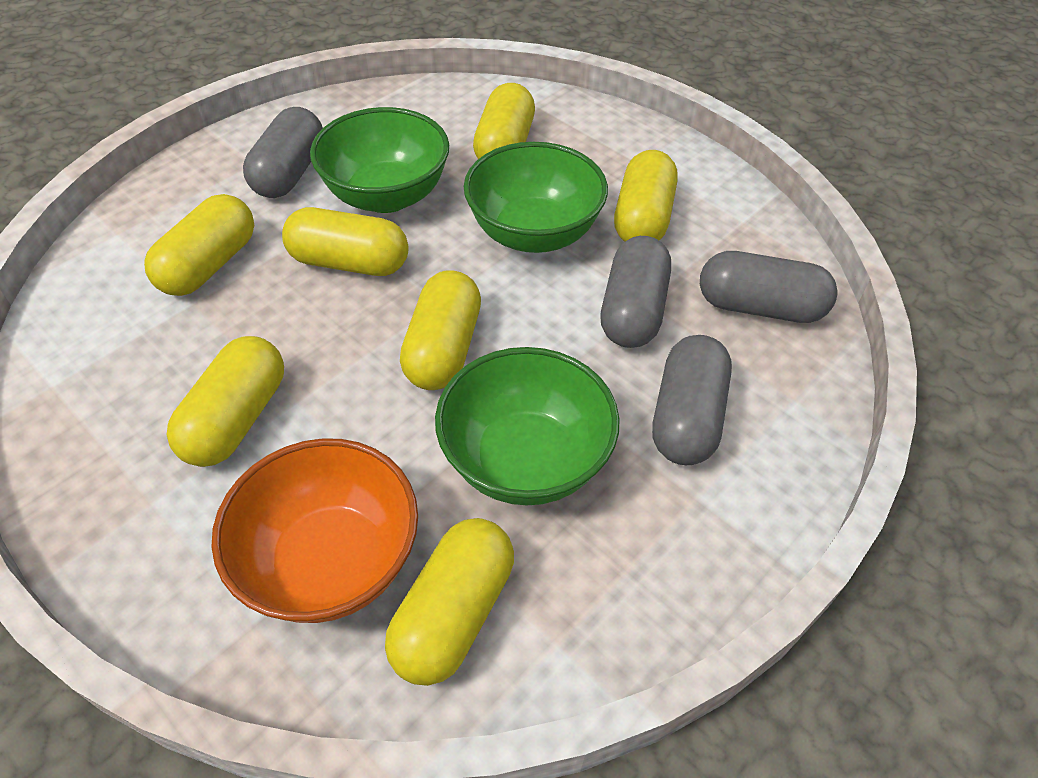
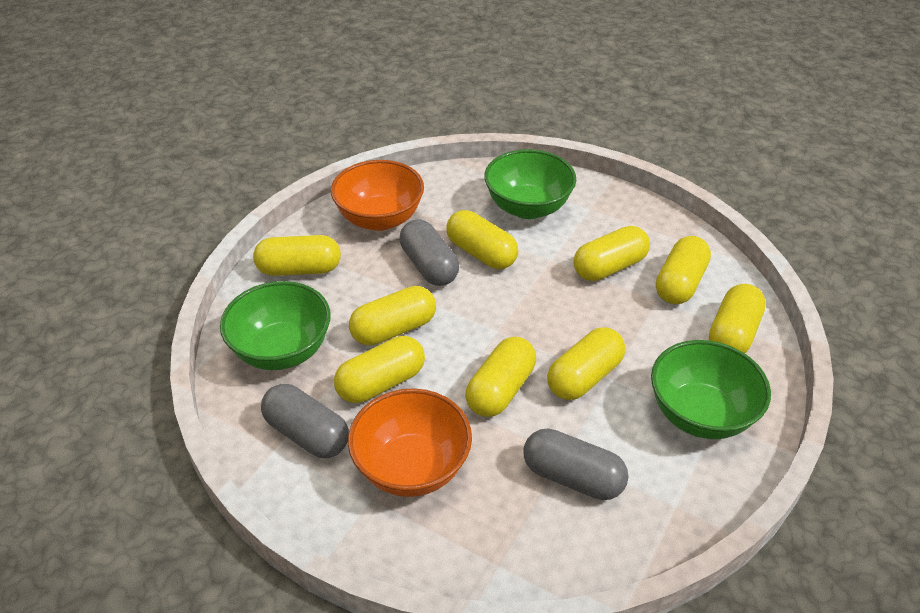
grey capsule: 4 -> 3
orange bowl: 1 -> 2
yellow capsule: 7 -> 9

